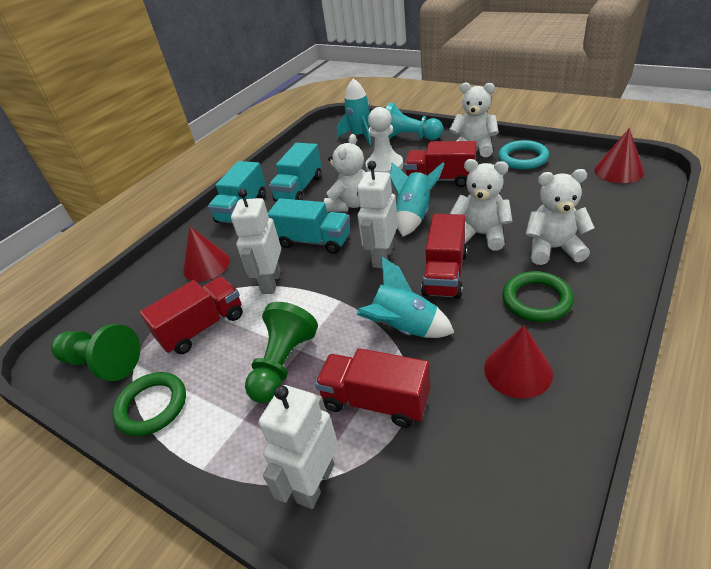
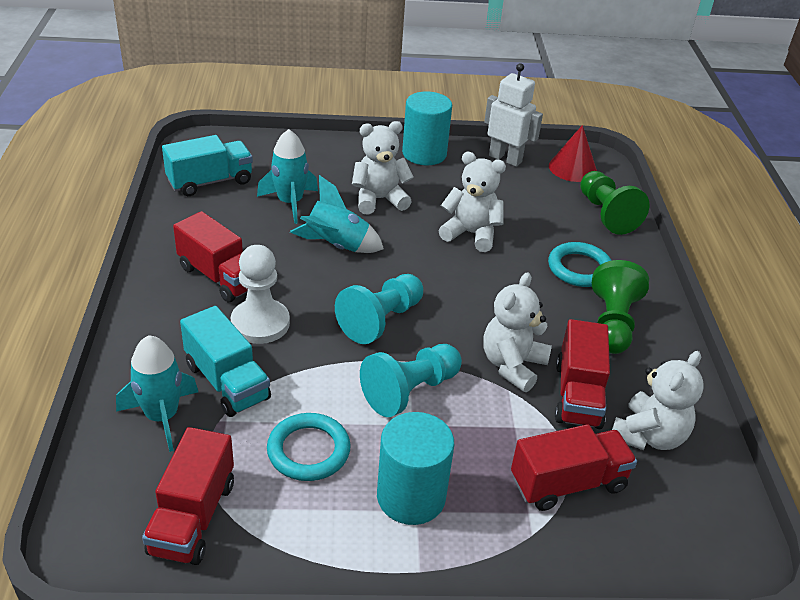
green ring: 2 -> 0
red cone: 3 -> 1
turquoise cylinder: 0 -> 2
turquoise pawn: 1 -> 2
turquoise ring: 1 -> 2
turquoise truck: 3 -> 2
white robot: 3 -> 1

